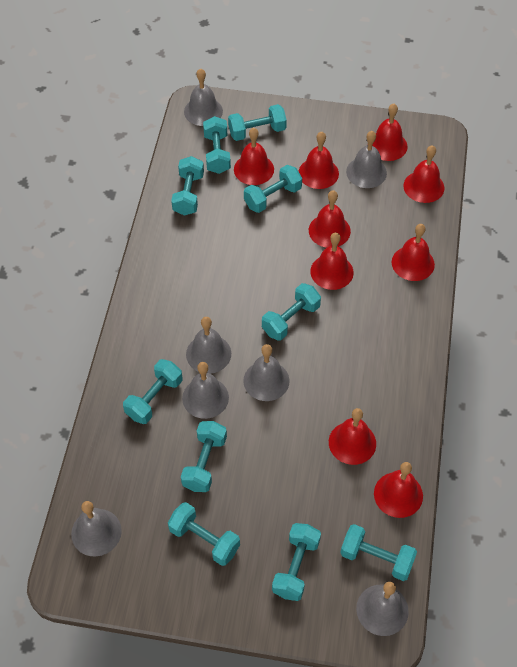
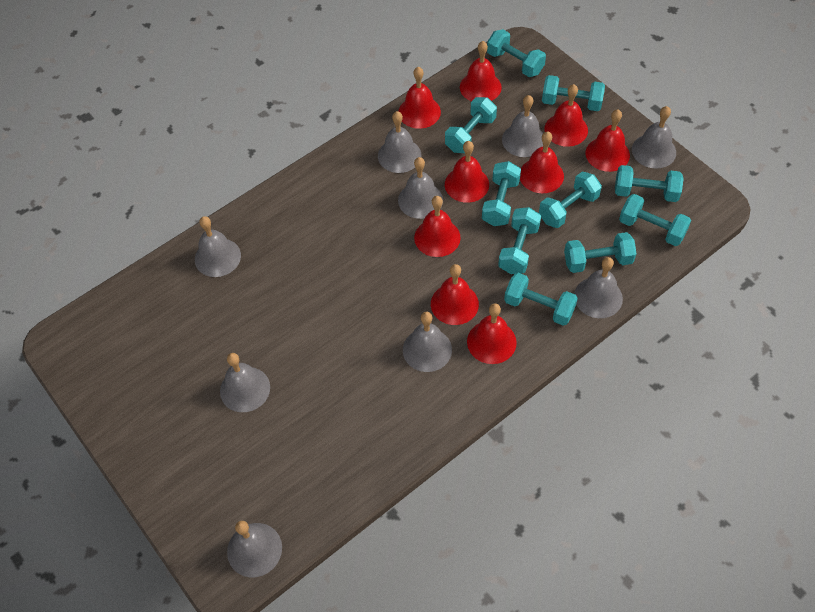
grey bell: 7 -> 9

